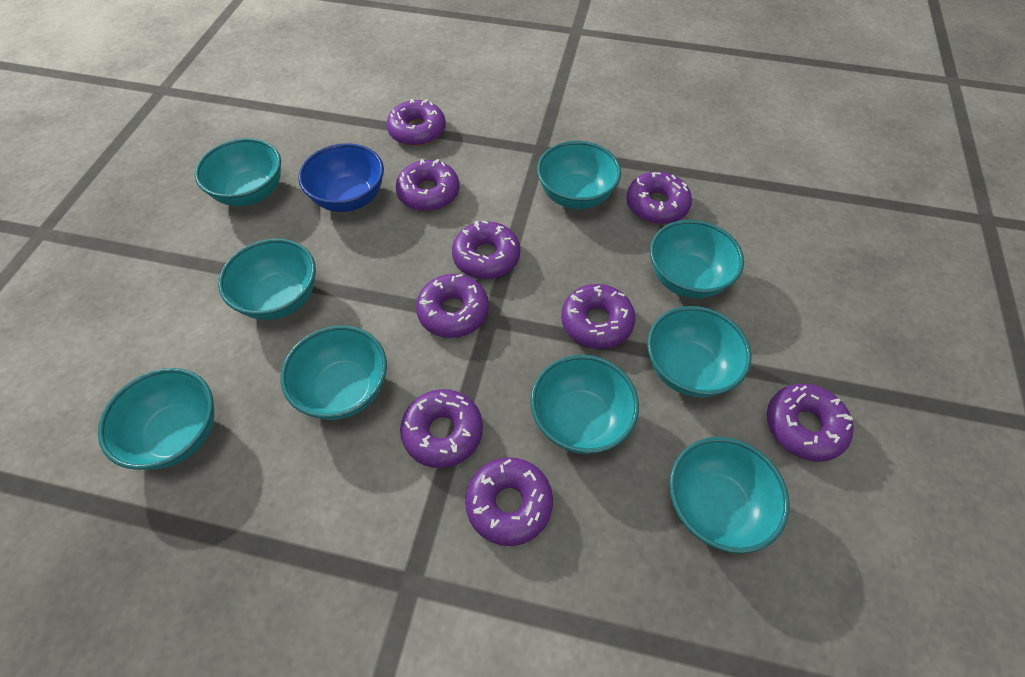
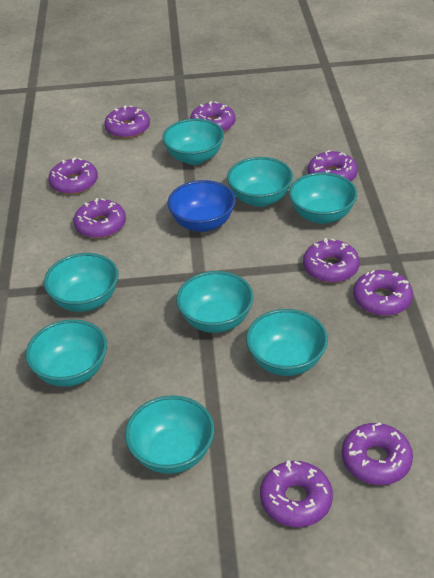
turquoise bowl: 9 -> 8

